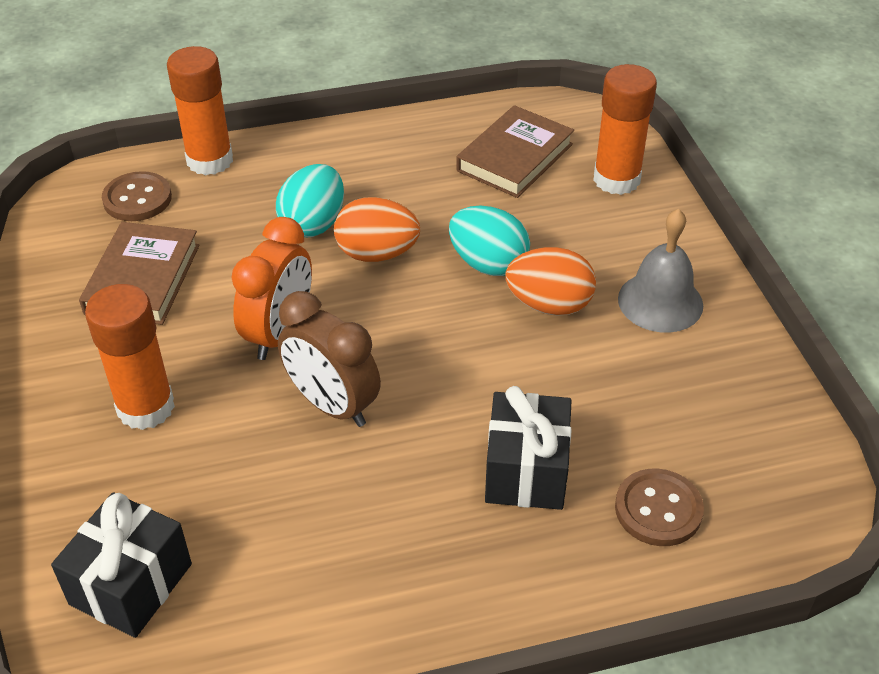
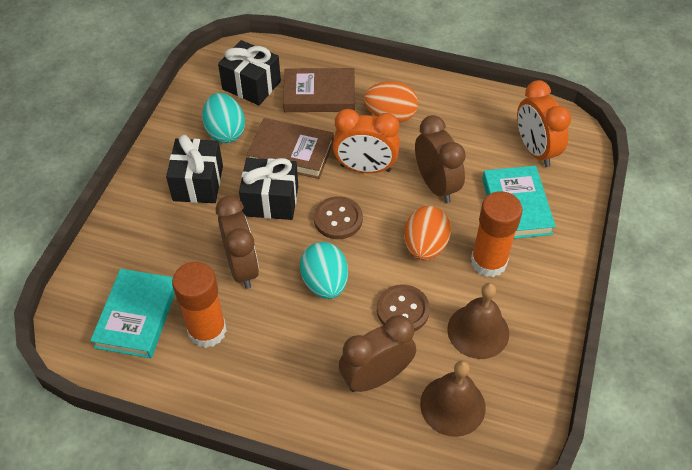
black gift: 2 -> 3
brown bell: 0 -> 2
brown clock: 1 -> 3
grey bell: 1 -> 0
orange clock: 1 -> 2
orange glue stick: 3 -> 2
turquoise book: 0 -> 2

